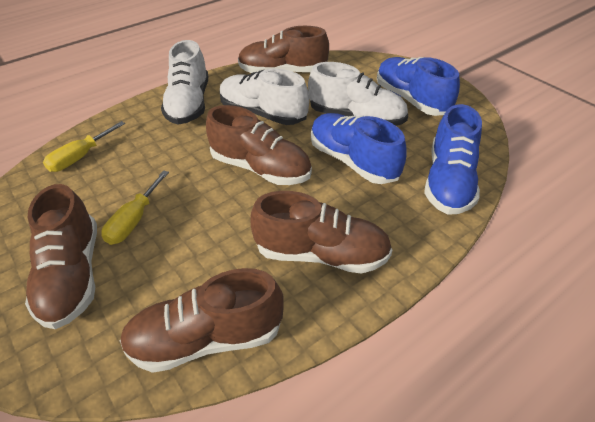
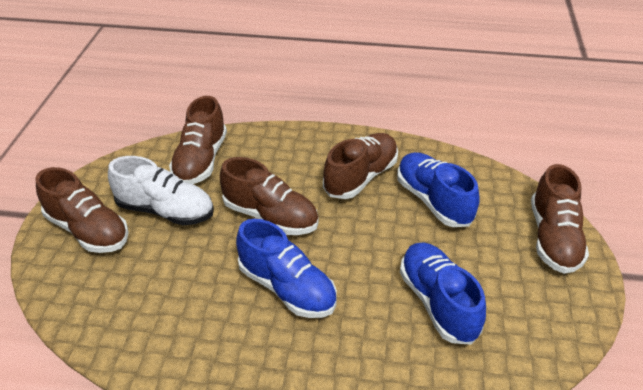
white shoe: 3 -> 1
yellow screwdriver: 2 -> 0

